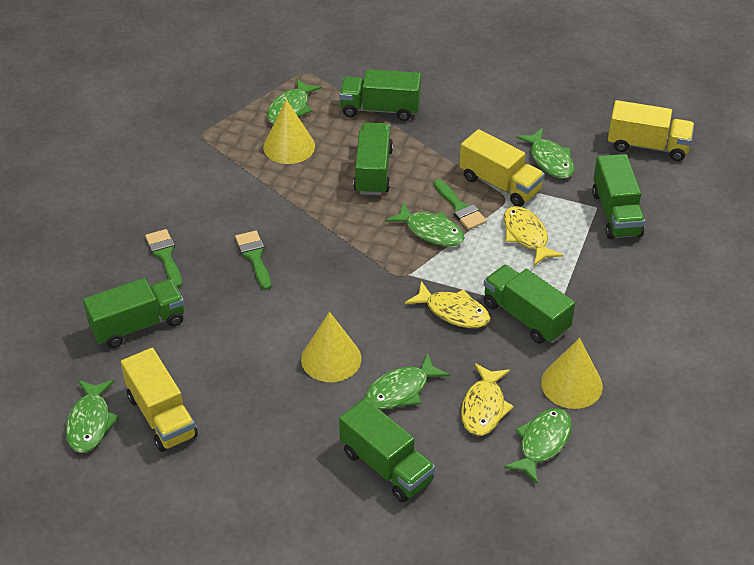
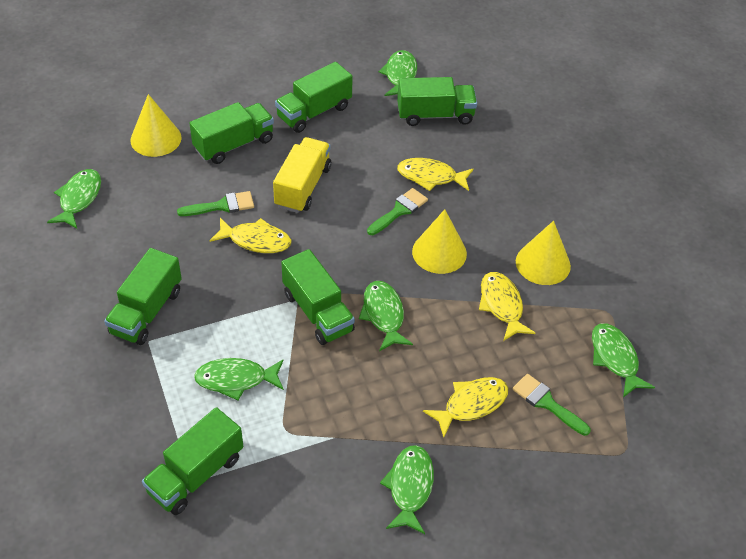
yellow fish: 3 -> 4
yellow truck: 3 -> 1

